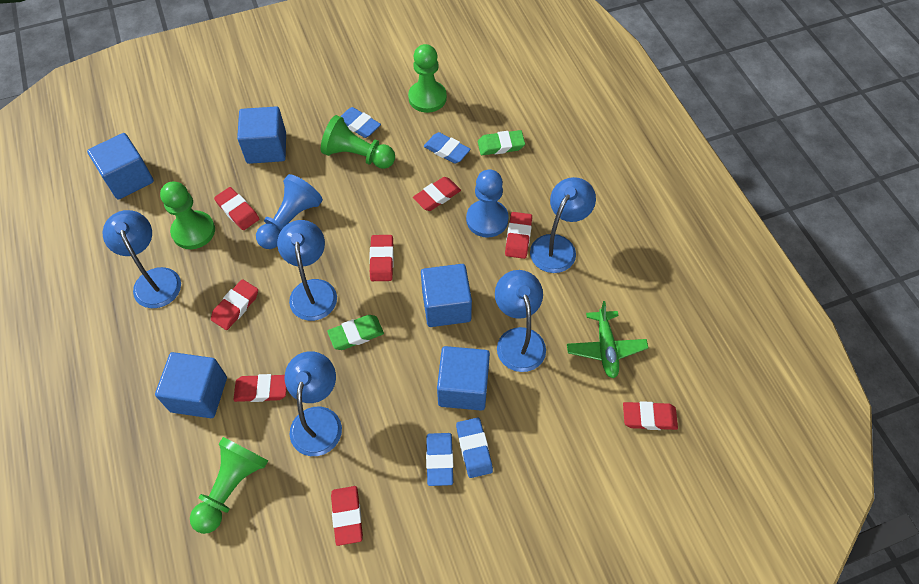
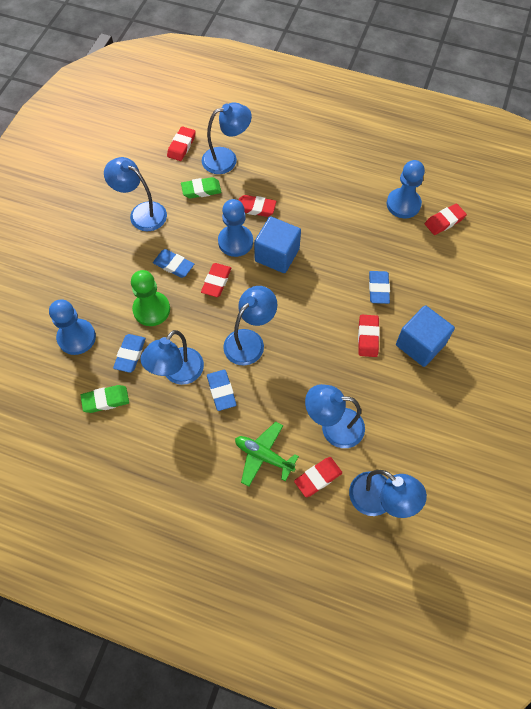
blue cube: 5 -> 2
blue lamp: 5 -> 6
blue pawn: 2 -> 3
green pawn: 4 -> 1
red eraser: 8 -> 6

